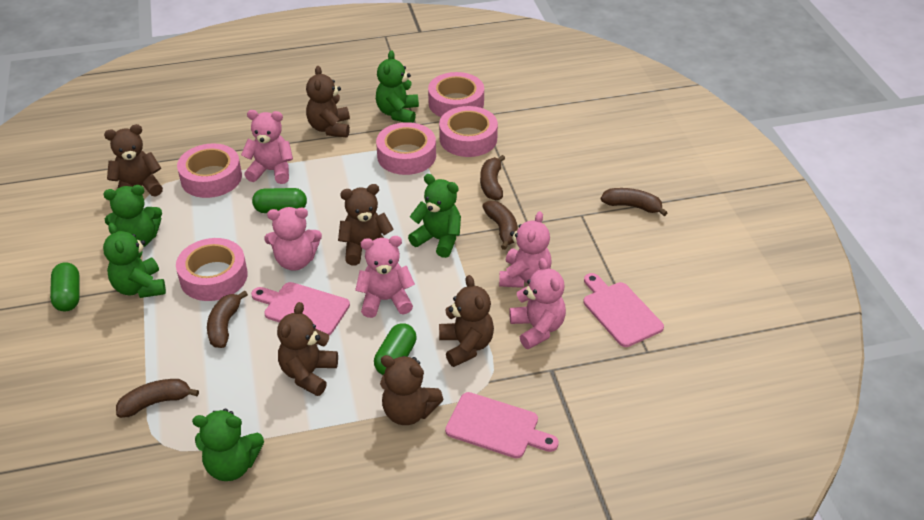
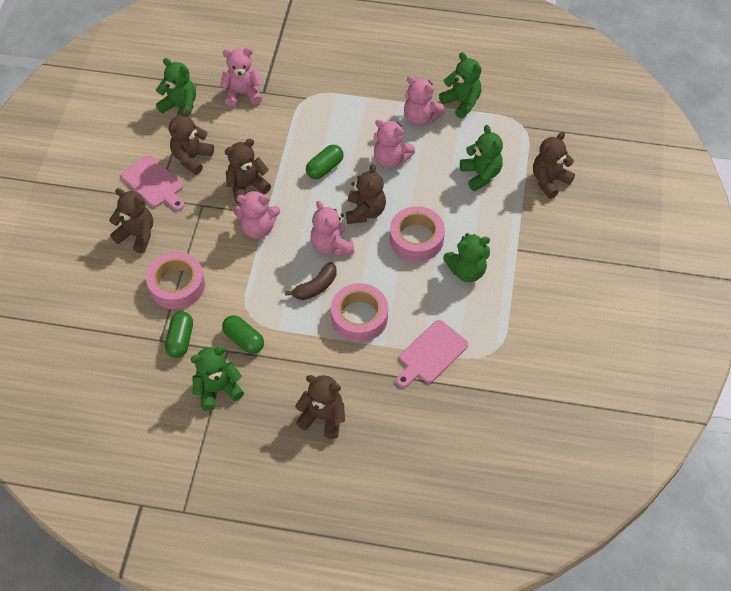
brown banana: 5 -> 1
pink cutting board: 3 -> 2
pink tape: 5 -> 3

